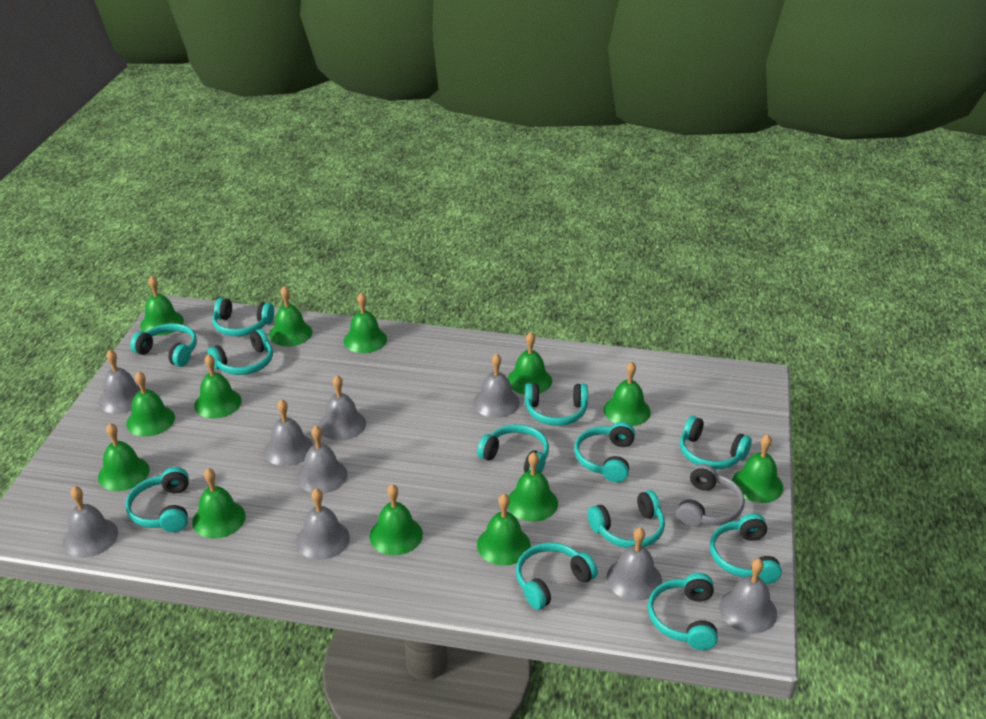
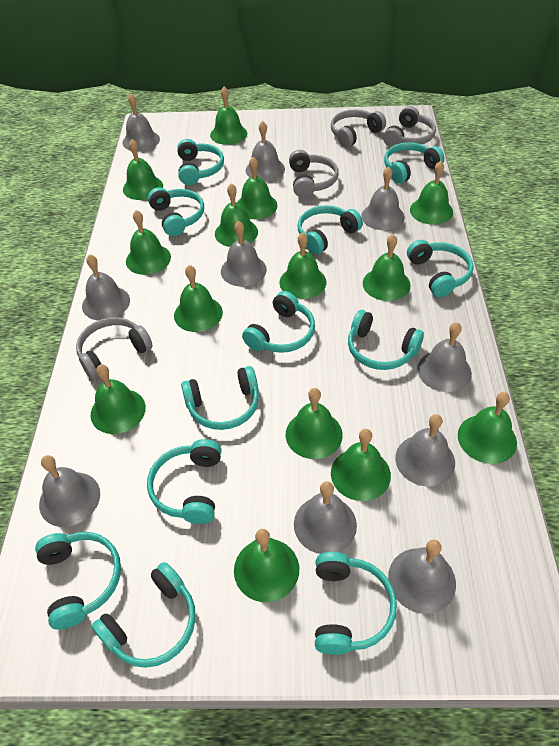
green bell: 13 -> 14
grey bell: 9 -> 10
grey headphones: 1 -> 4

